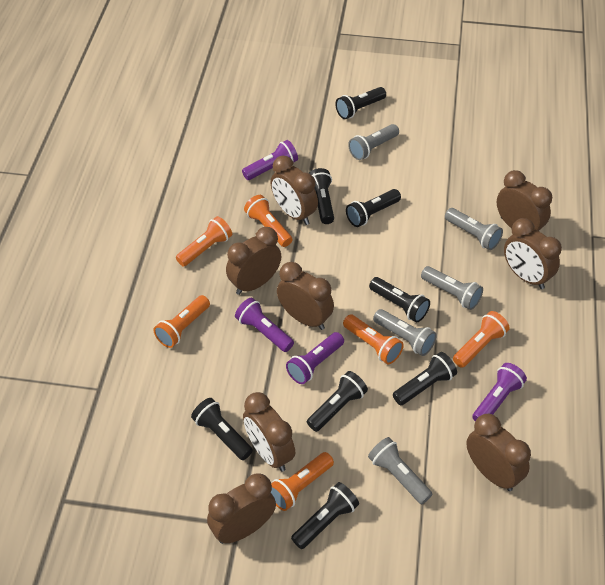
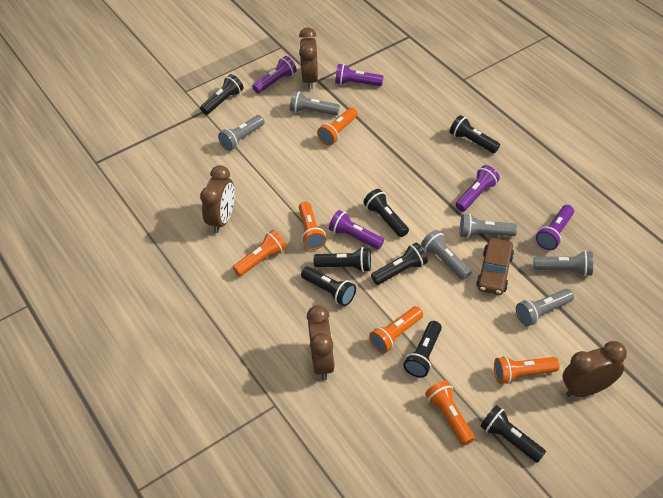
brown car: 0 -> 1
brown clock: 8 -> 4
grey flashlight: 5 -> 6
purple flashlight: 4 -> 5

